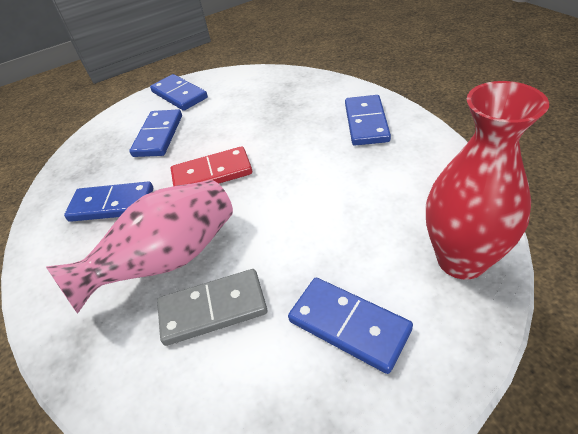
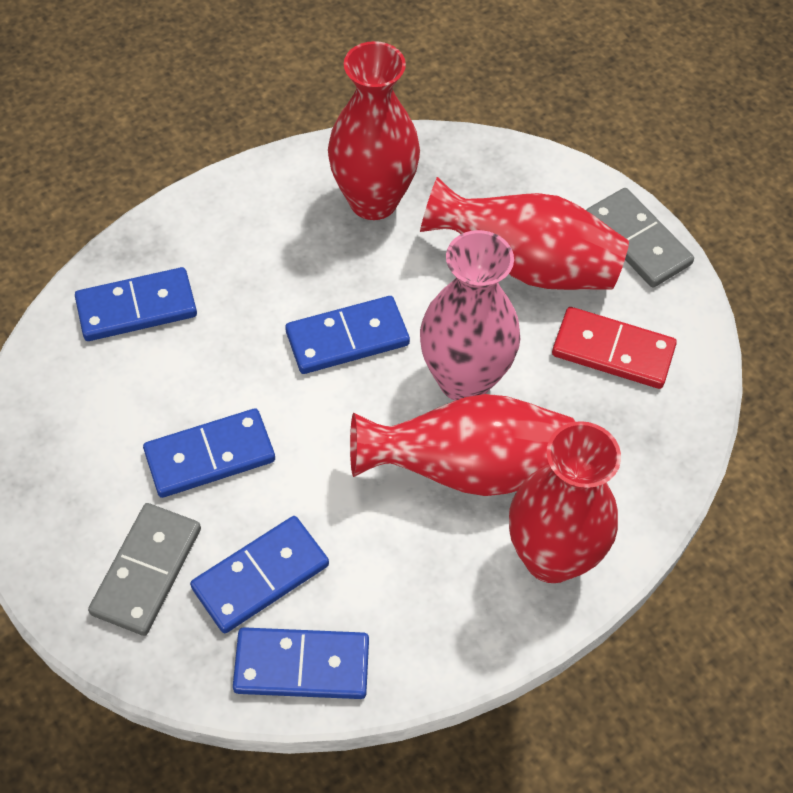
grey domino: 1 -> 2
red vase: 1 -> 4

